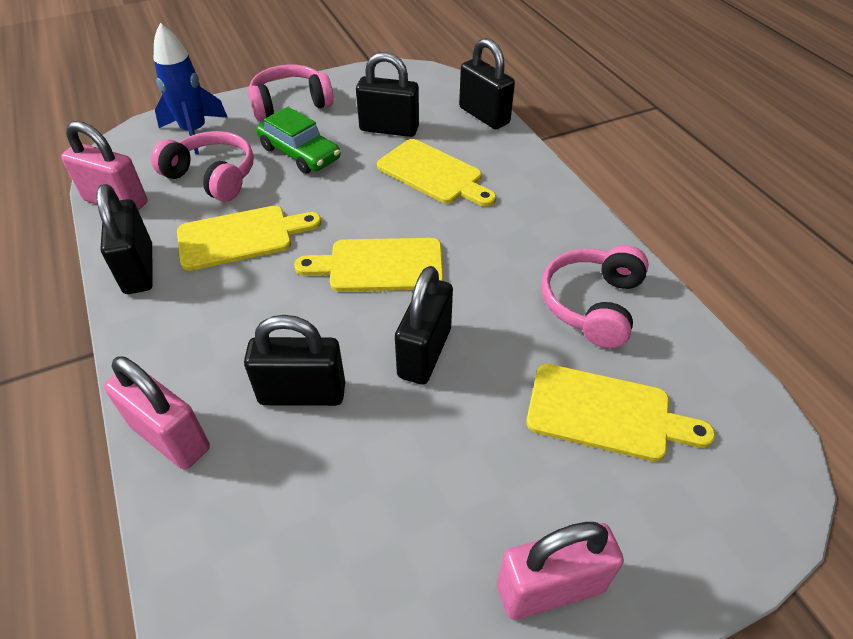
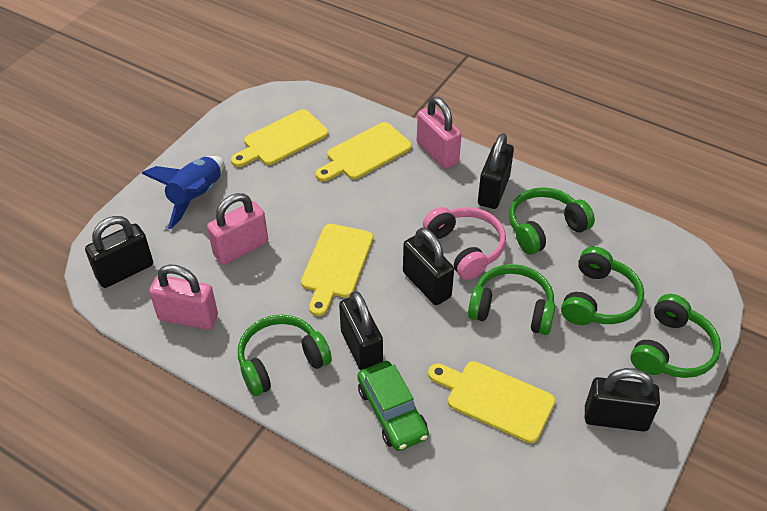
green headphones: 0 -> 5
pink headphones: 3 -> 1

